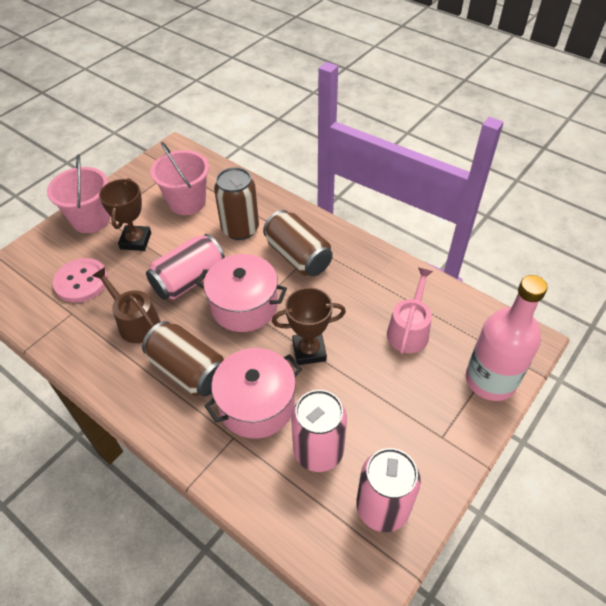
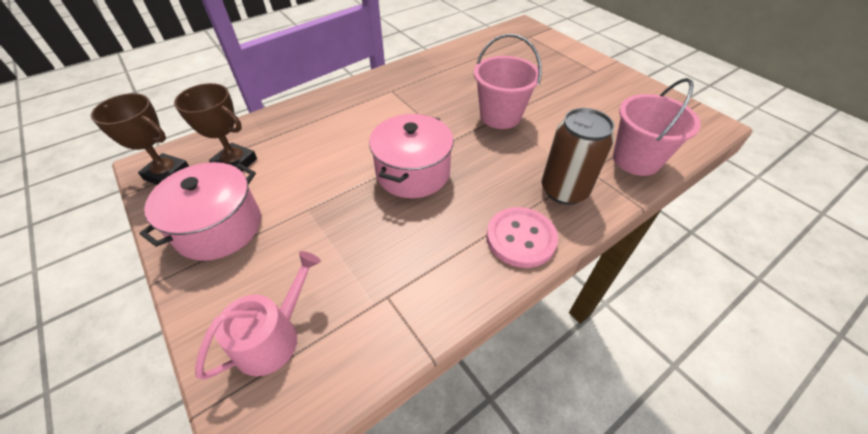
brown can: 3 -> 1
brown watering can: 1 -> 0
pink bottle: 1 -> 0
pink can: 3 -> 0

